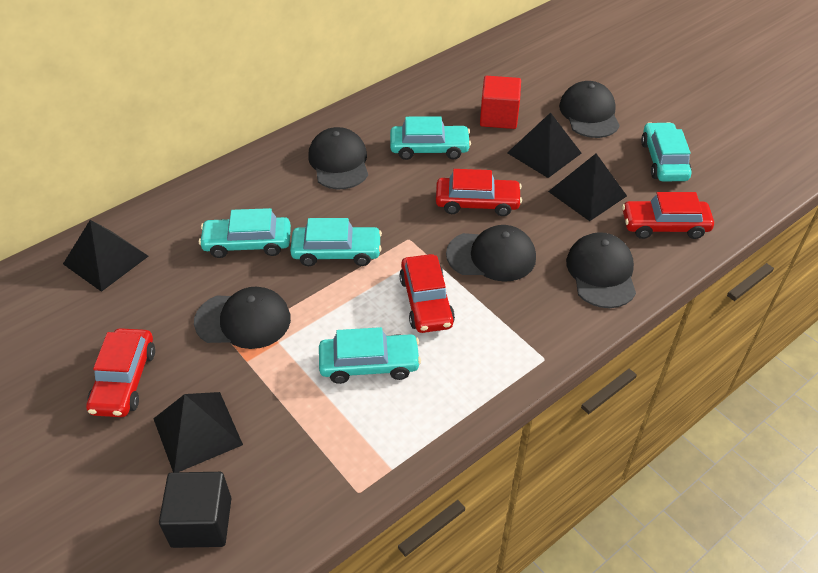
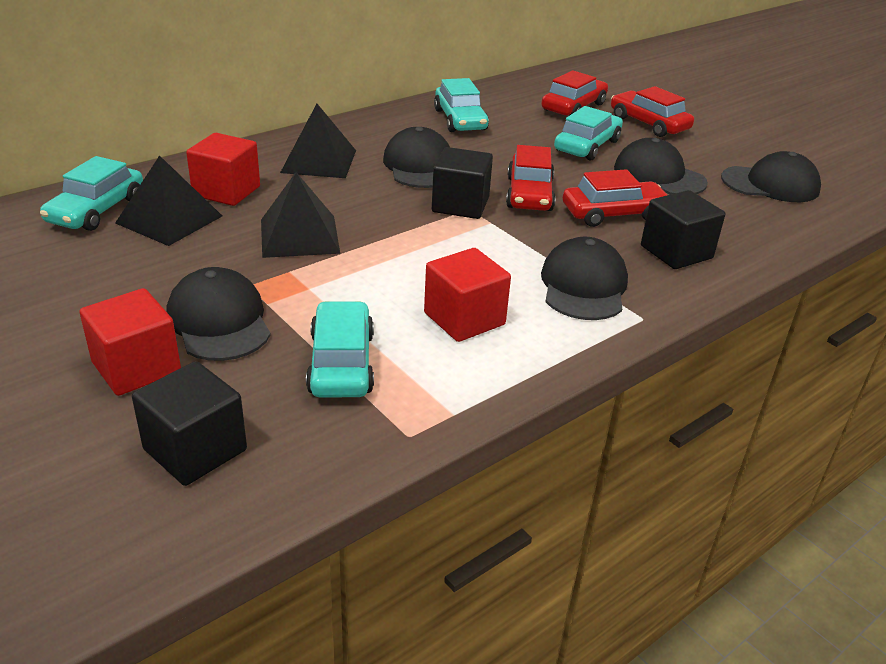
black cube: 1 -> 3
black pyramid: 4 -> 3
red cube: 1 -> 3
turquoise car: 5 -> 4

